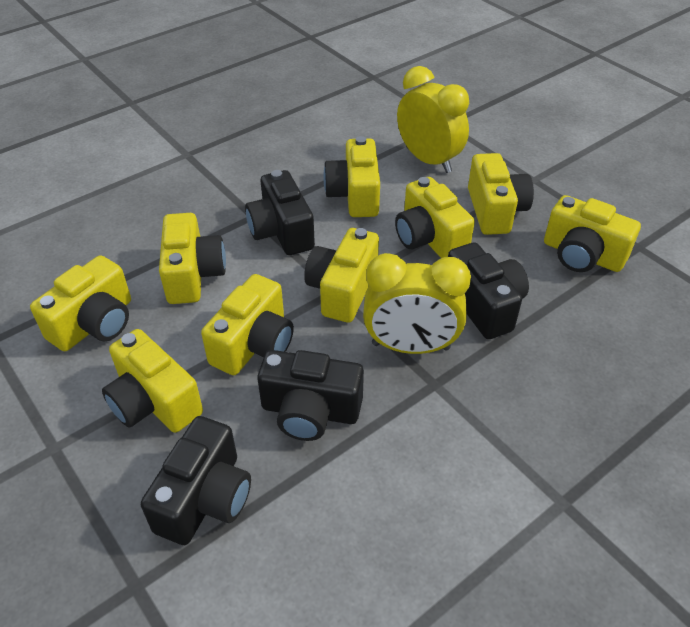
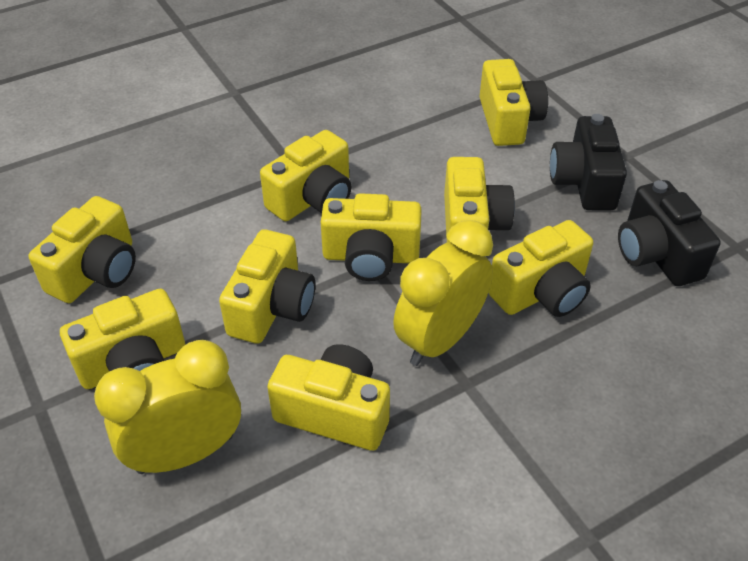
black camera: 4 -> 2

